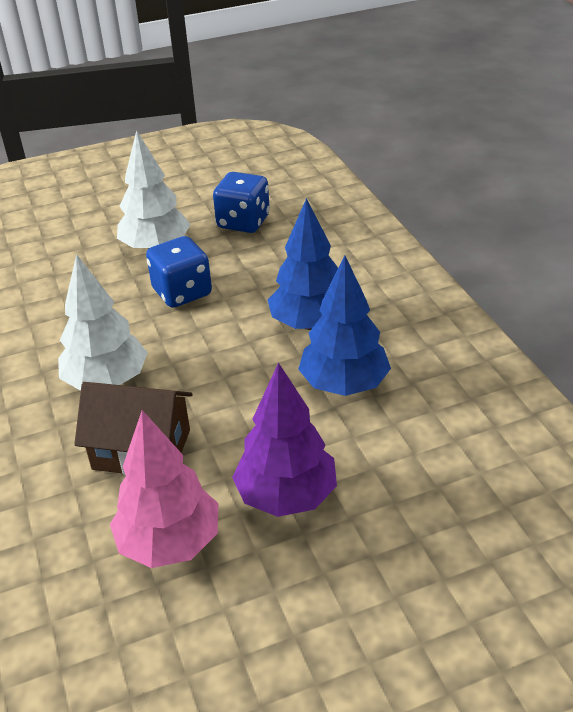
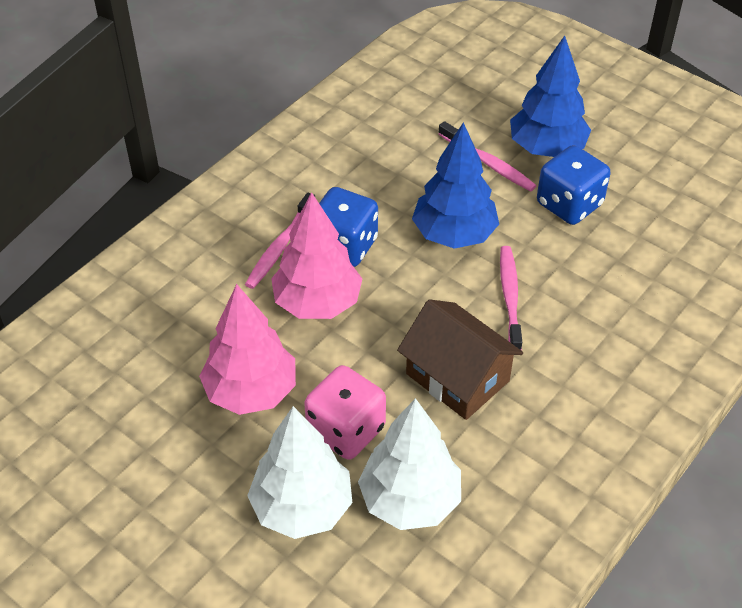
pink dice: 0 -> 1
pink toothbrush: 0 -> 3
pink tree: 1 -> 2
purple tree: 1 -> 0

